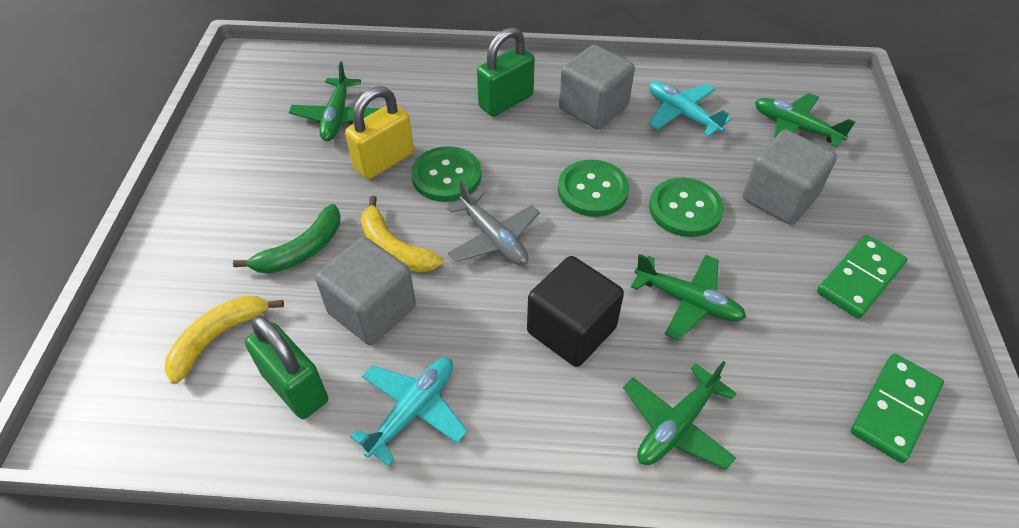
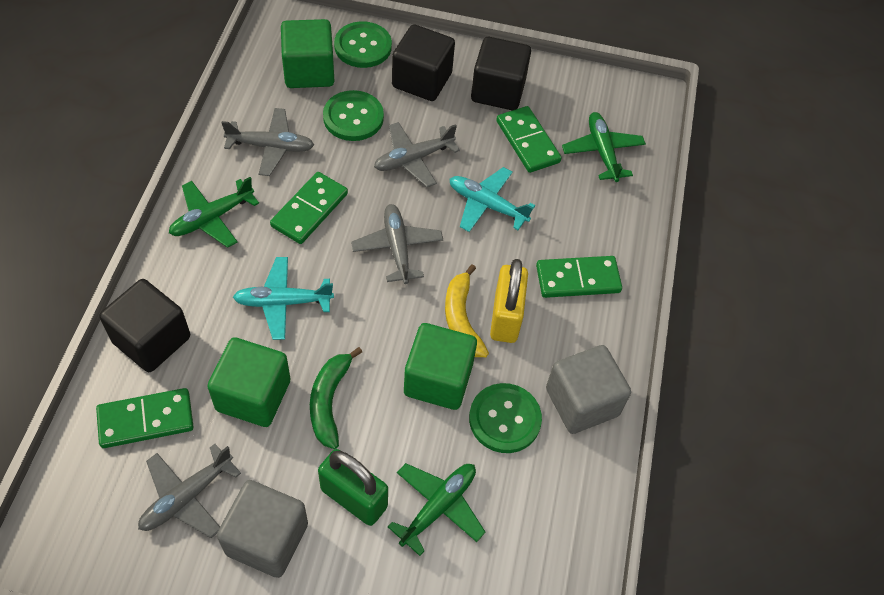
black cube: 1 -> 3
green cube: 0 -> 3
green domino: 2 -> 4
green padlock: 2 -> 1
green plane: 4 -> 3
grey cube: 3 -> 2
grey plane: 1 -> 4
yellow banana: 2 -> 1

